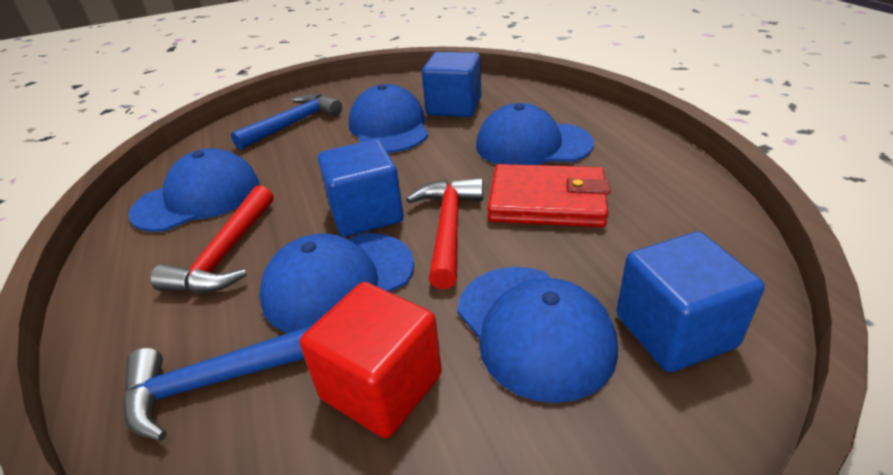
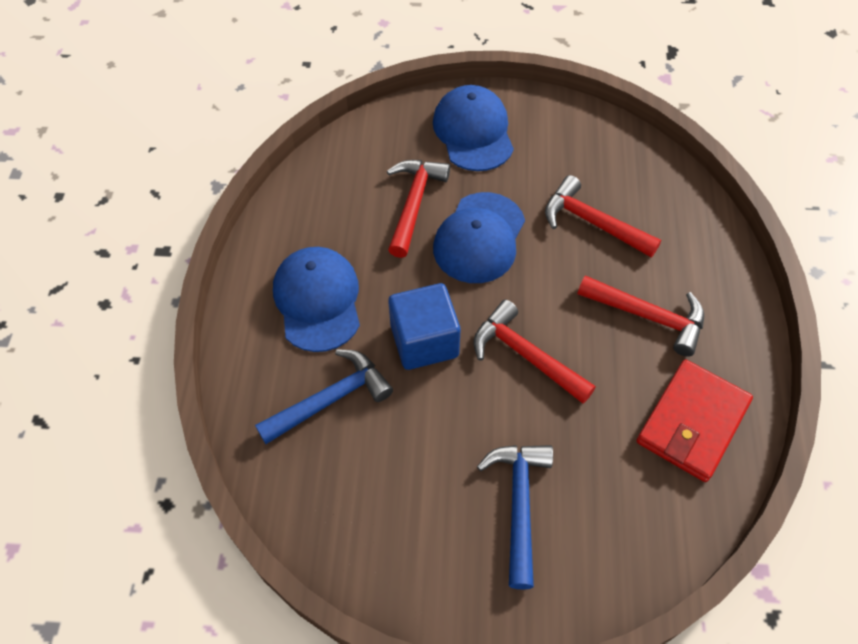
blue cap: 5 -> 3
blue cube: 3 -> 1
red cube: 1 -> 0
red hammer: 2 -> 4

